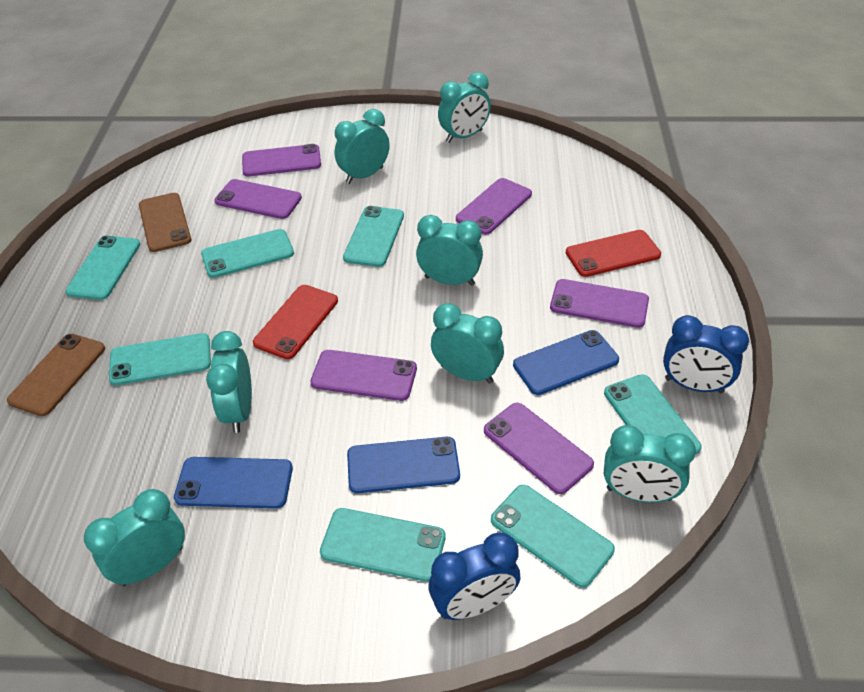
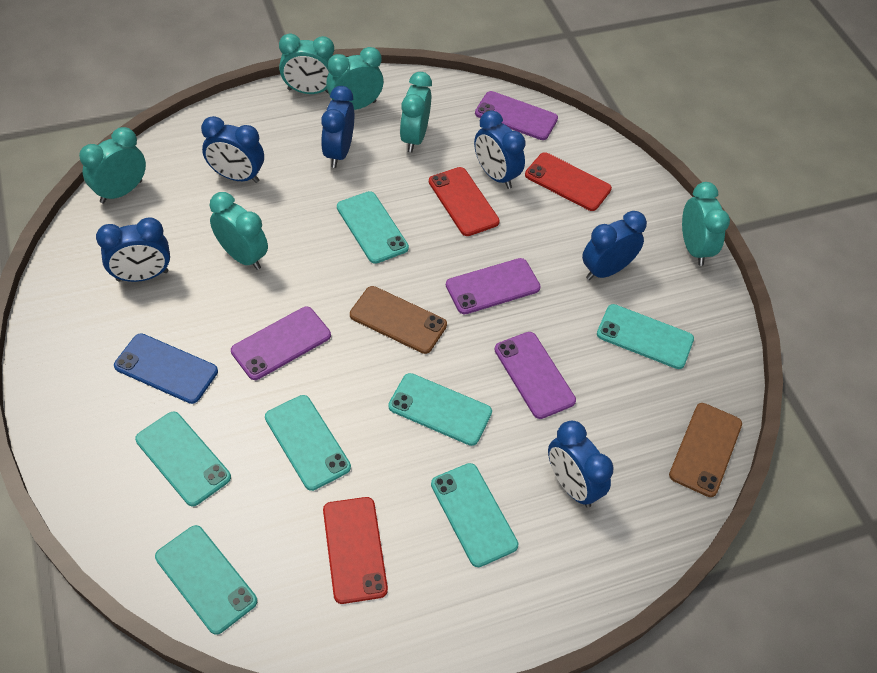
blue clock: 2 -> 6
blue phone: 3 -> 1
purple phone: 6 -> 4
red phone: 2 -> 3
turquoise clock: 7 -> 6

